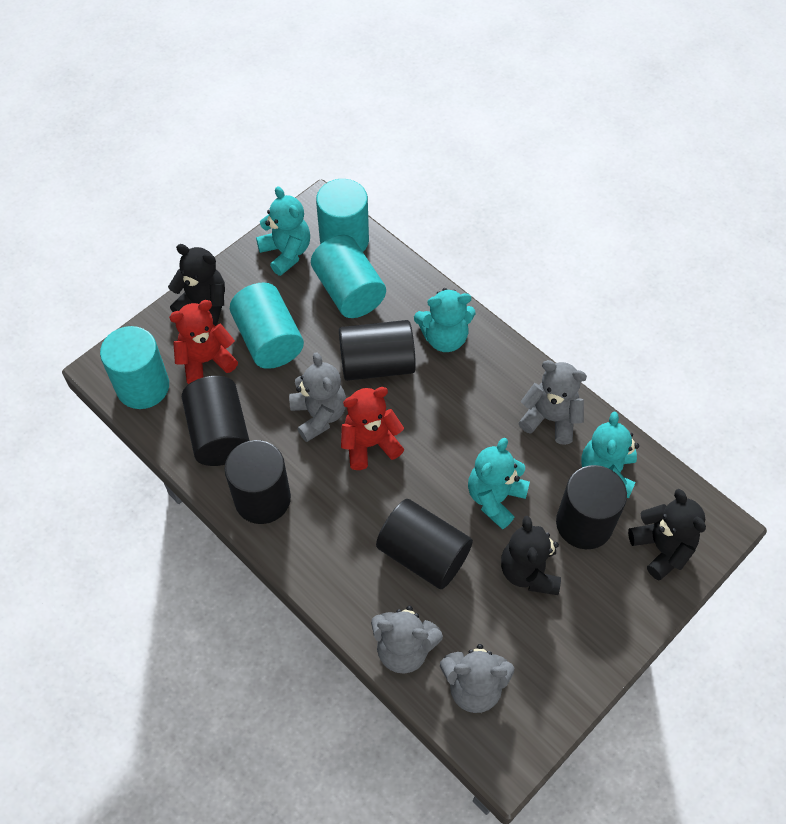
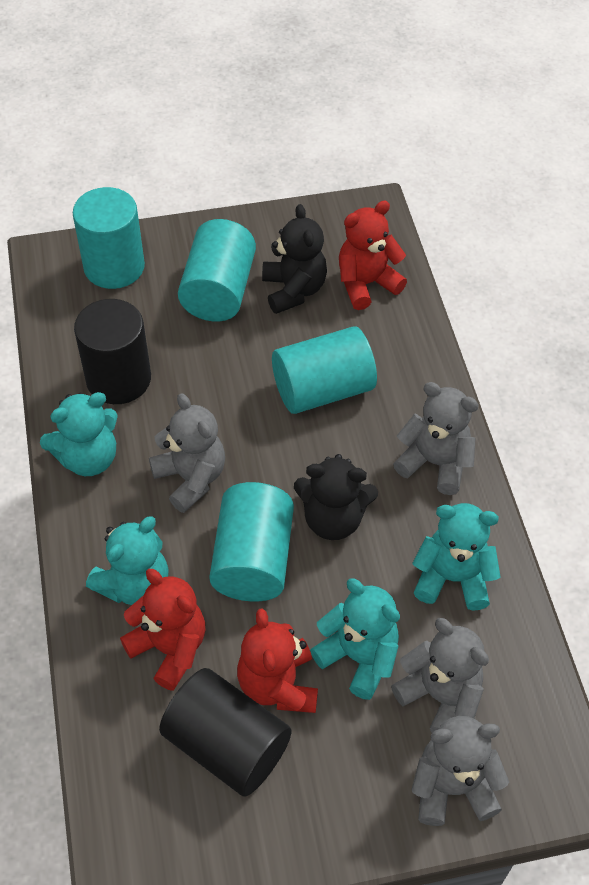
black cylinder: 5 -> 2
black teddy bear: 3 -> 2
red teddy bear: 2 -> 3

